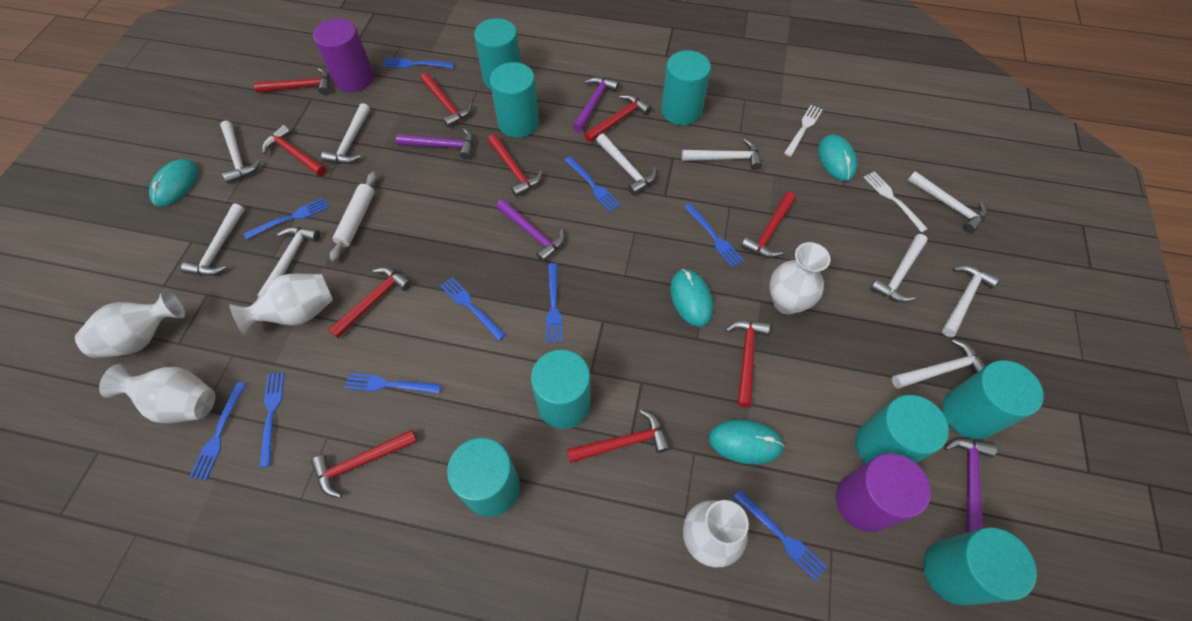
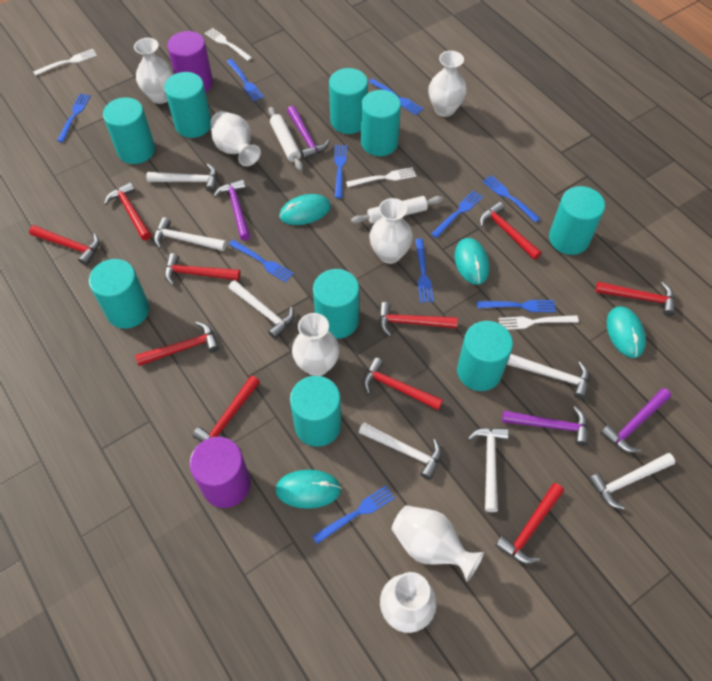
turquoise cylinder: 8 -> 9
white fork: 2 -> 4
white hammer: 10 -> 7
white rolling pin: 1 -> 2
white vase: 5 -> 7

